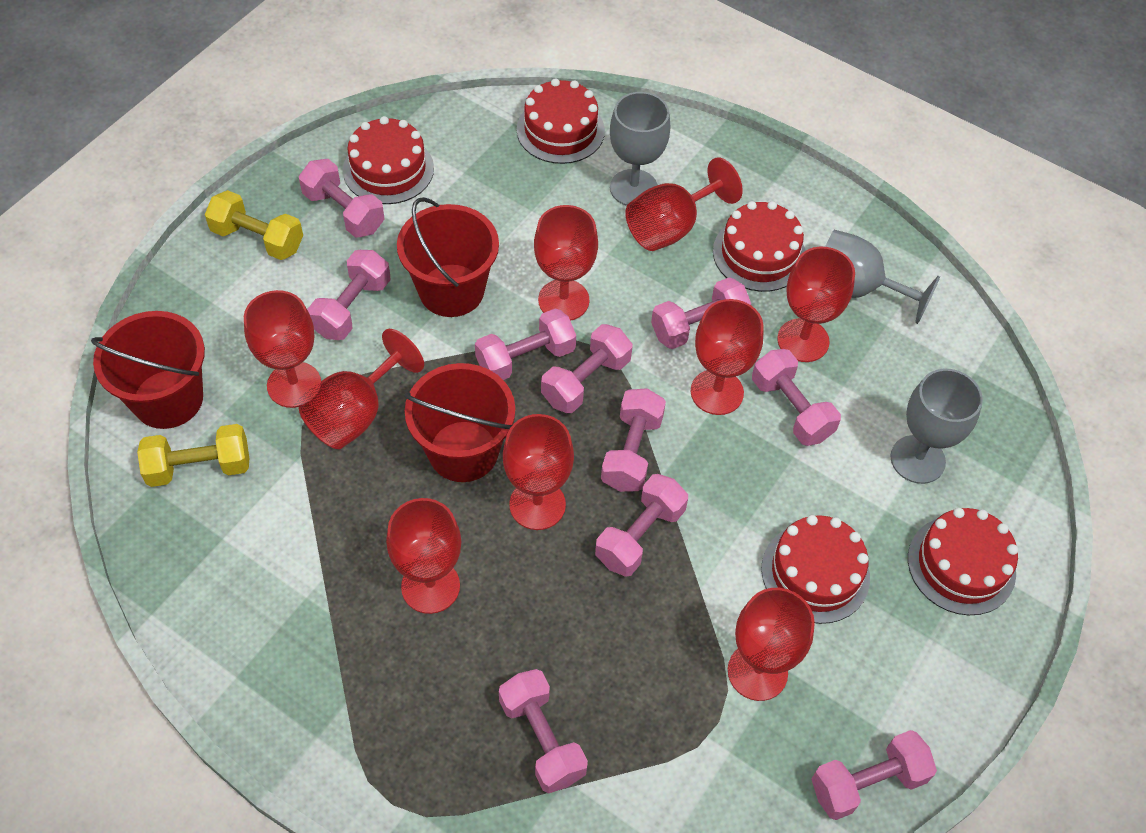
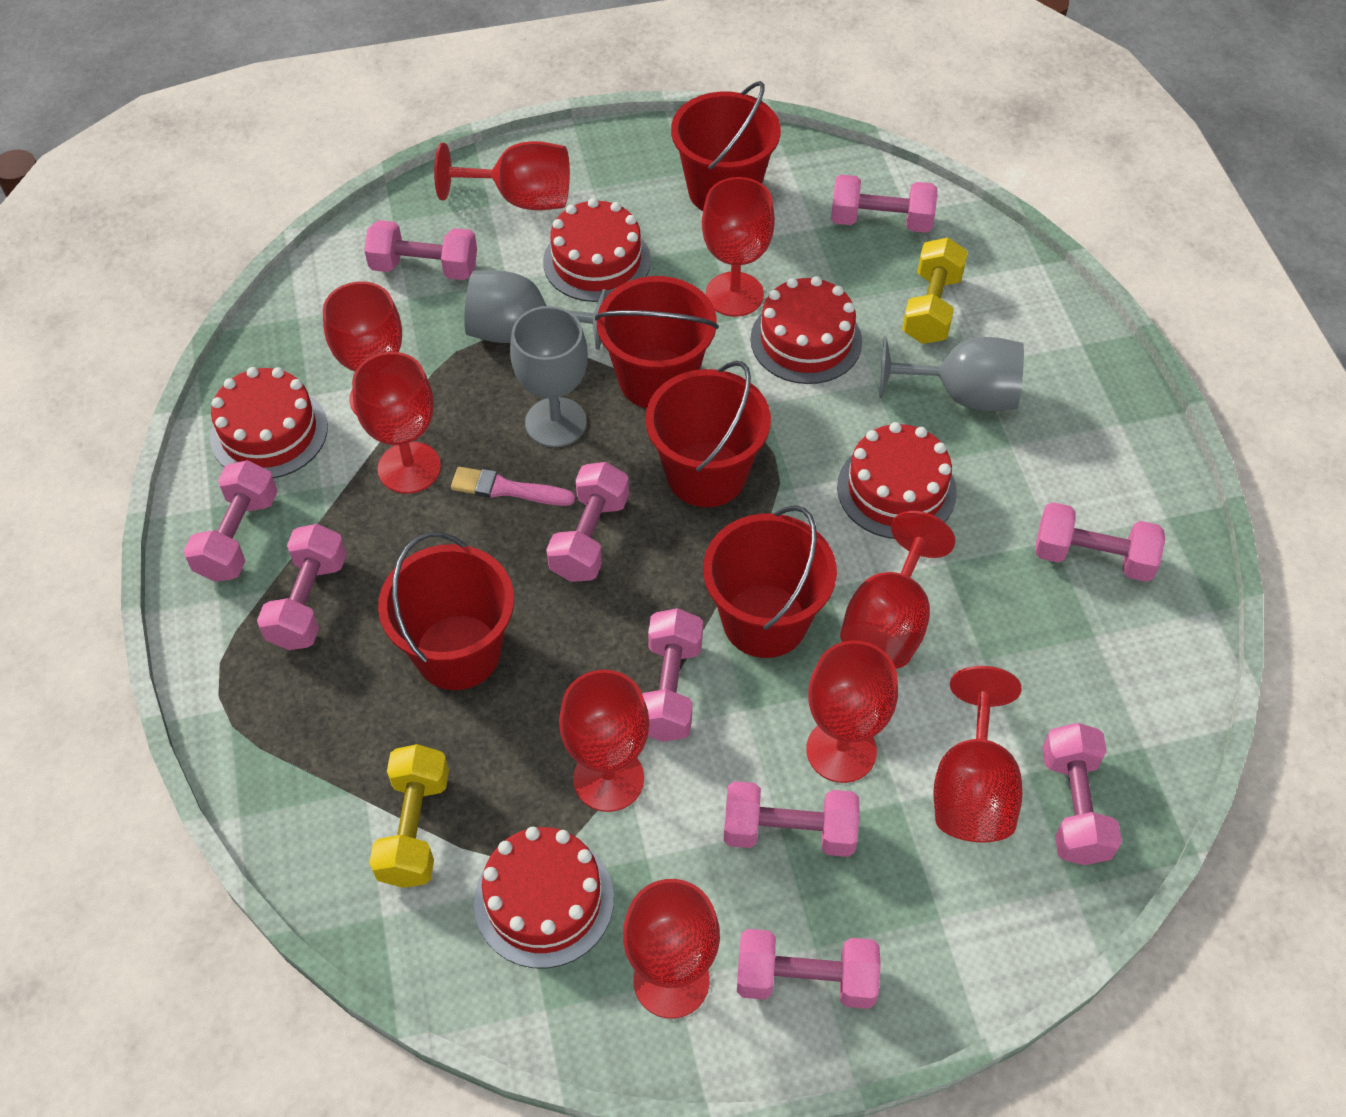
pink brush: 0 -> 1
red bucket: 3 -> 5

